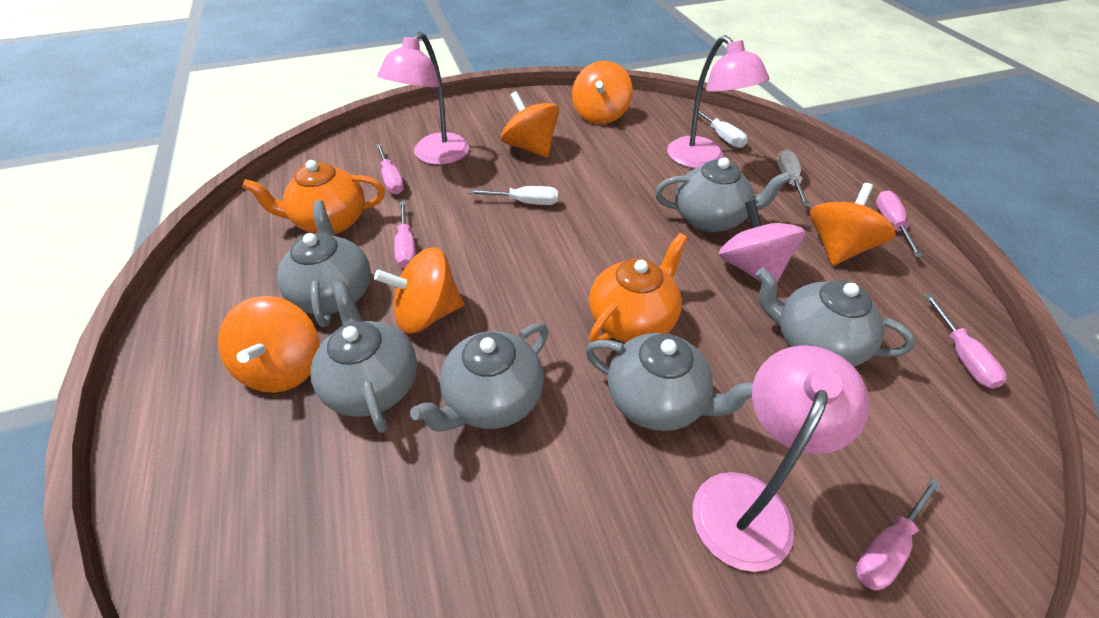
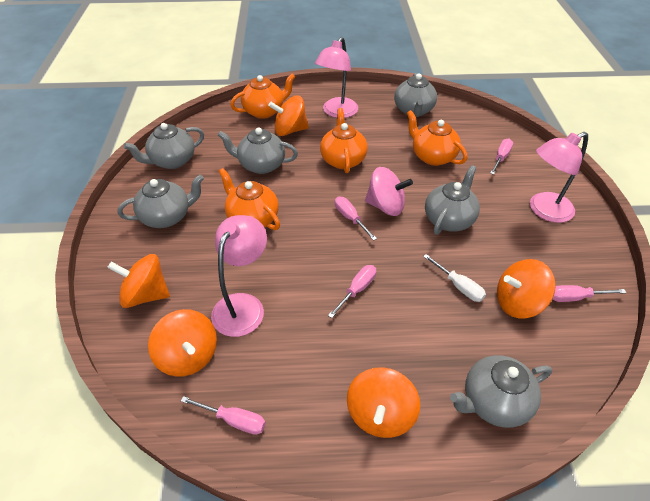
orange teapot: 2 -> 4
white screwdriver: 3 -> 1

